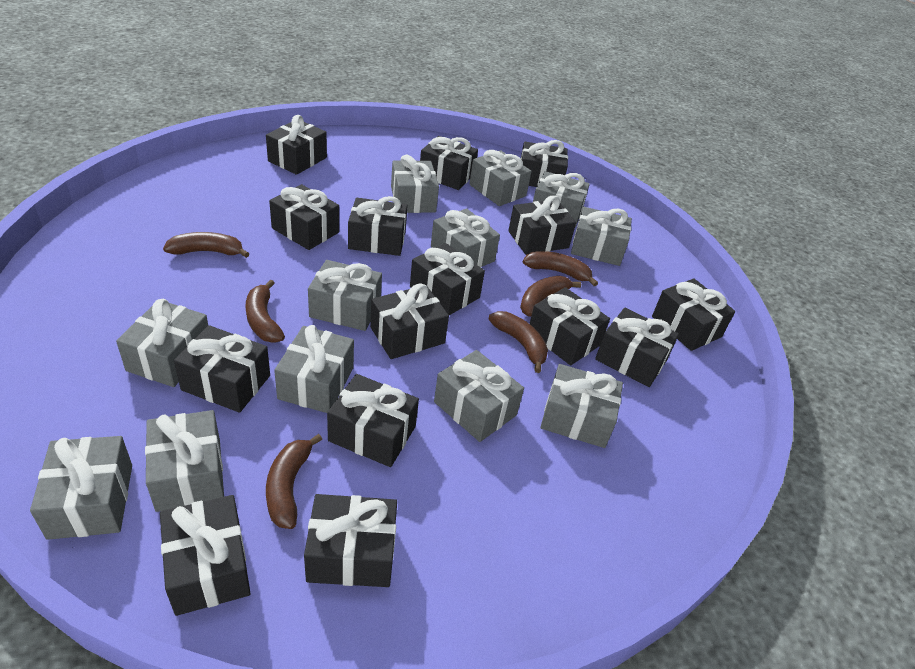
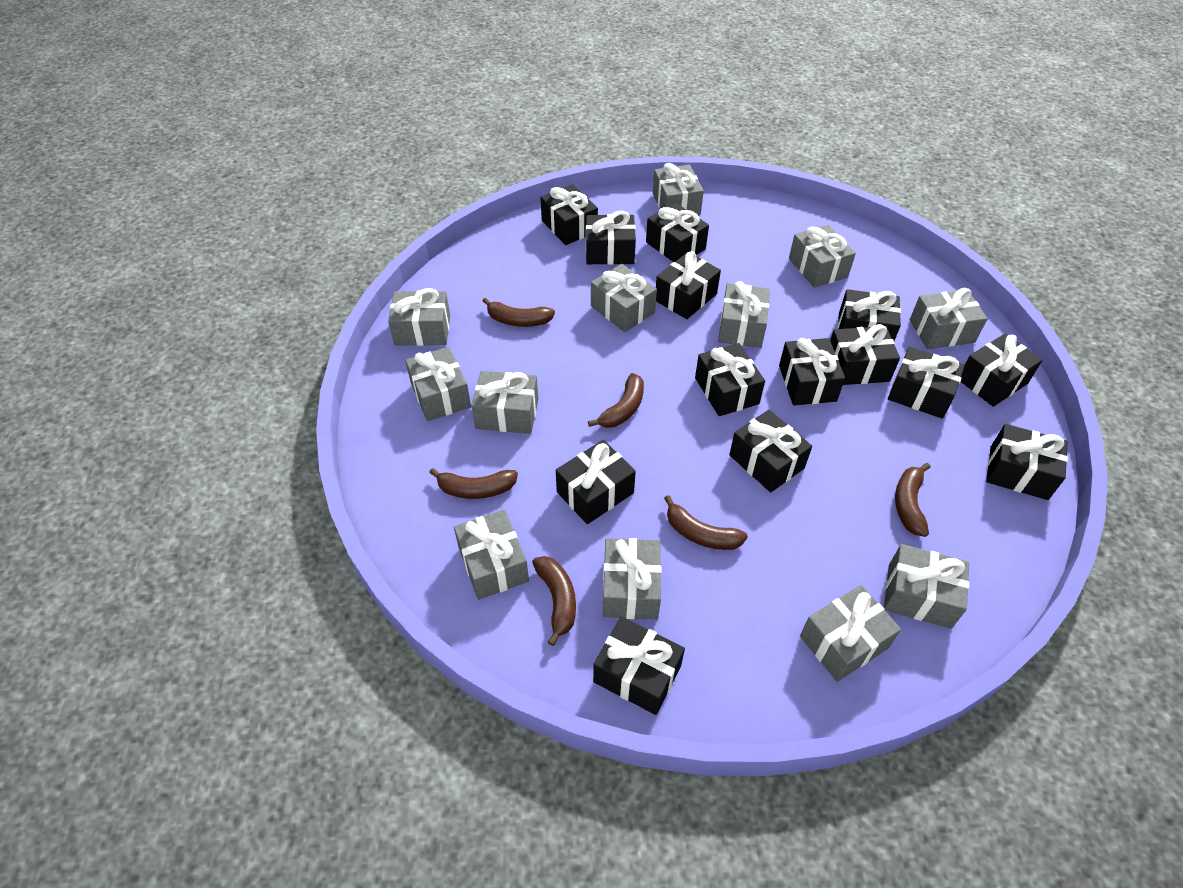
black gift: 15 -> 14

